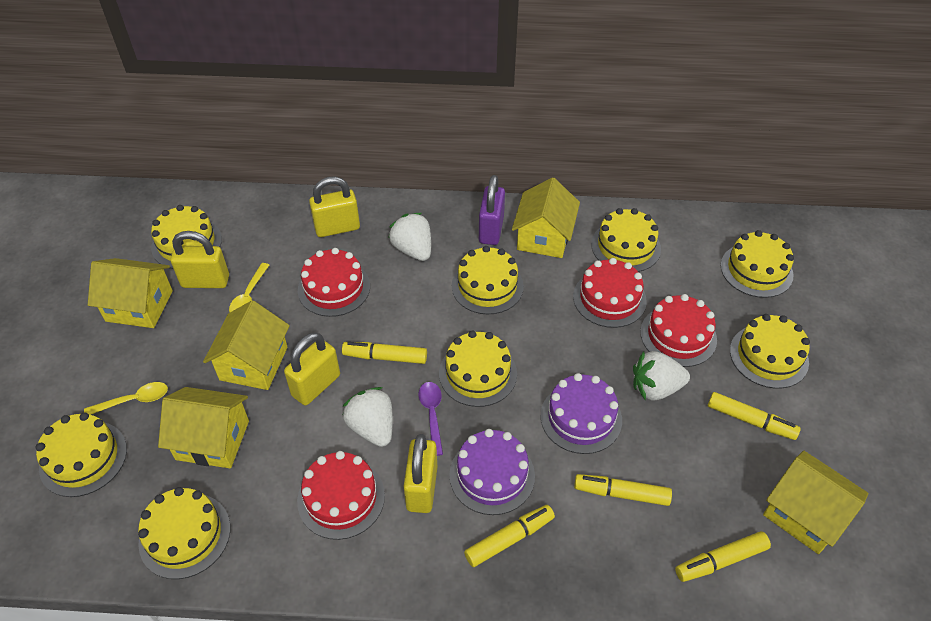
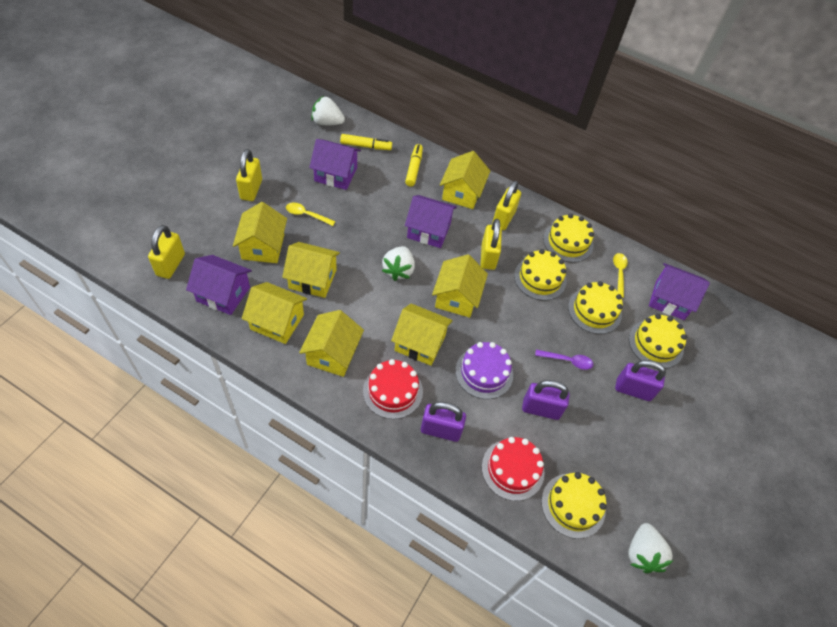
purple cake: 2 -> 1
purple house: 0 -> 4
purple padlock: 1 -> 3
red cake: 4 -> 2
yellow cake: 8 -> 5
yellow house: 5 -> 7
yellow marker: 5 -> 2

